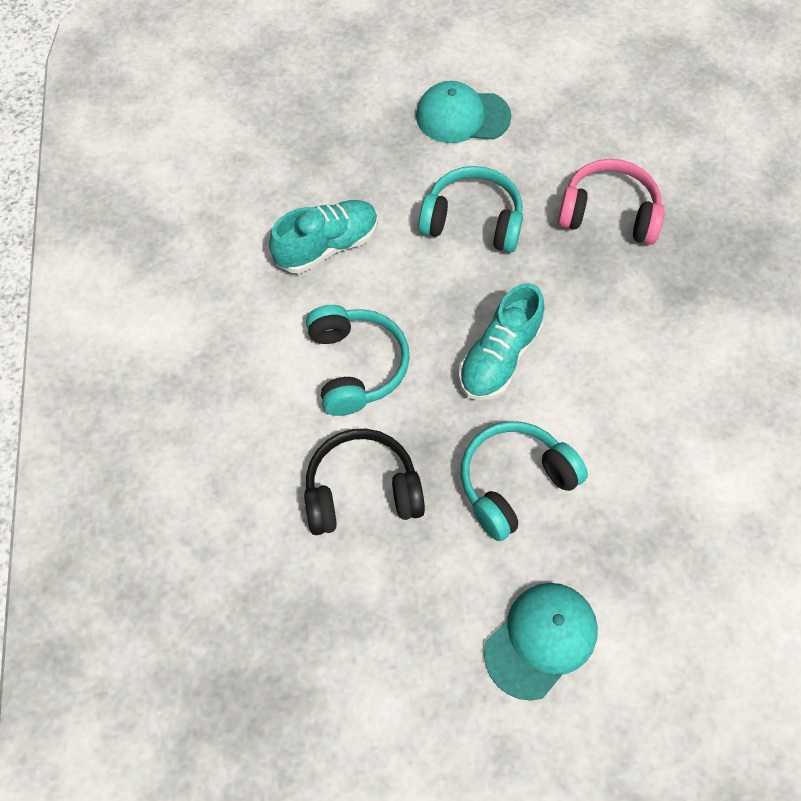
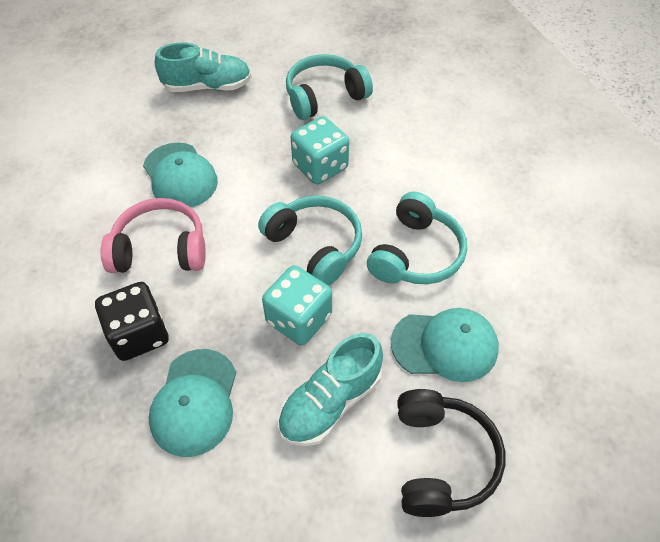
black dice: 0 -> 1
turquoise cap: 2 -> 3
turquoise dice: 0 -> 2

